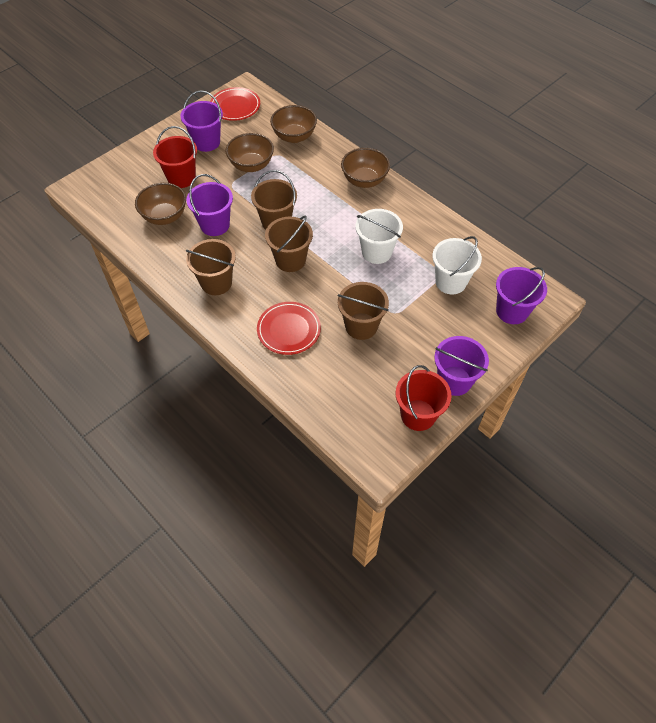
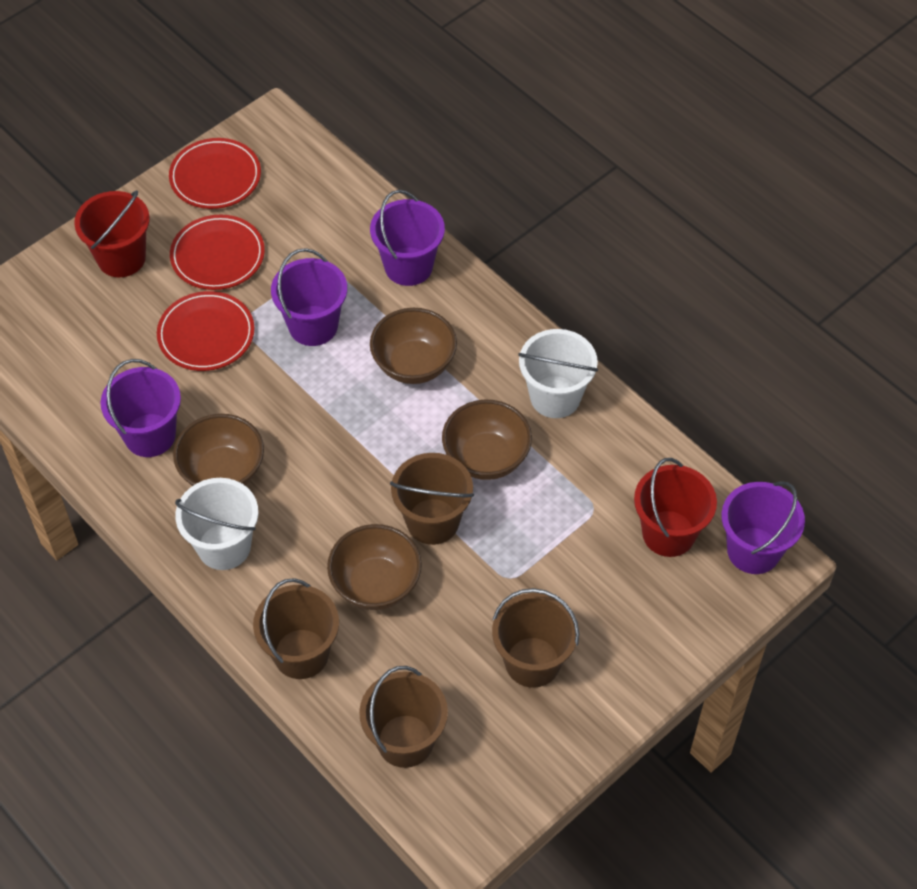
red plate: 2 -> 3

